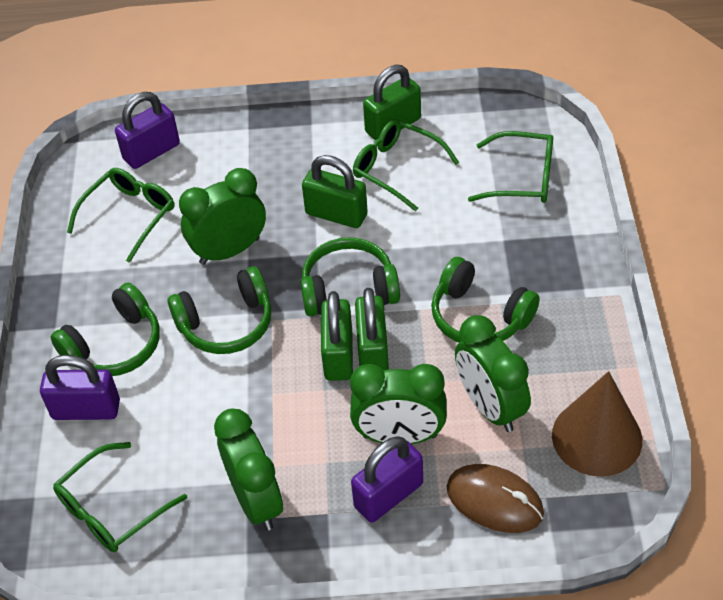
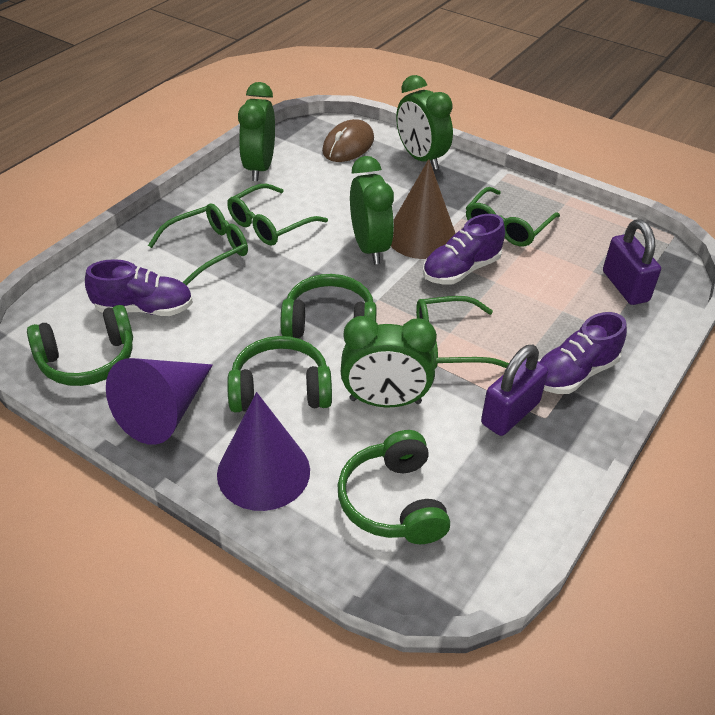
green padlock: 4 -> 0
purple cone: 0 -> 2
purple padlock: 3 -> 2
purple shoe: 0 -> 3

